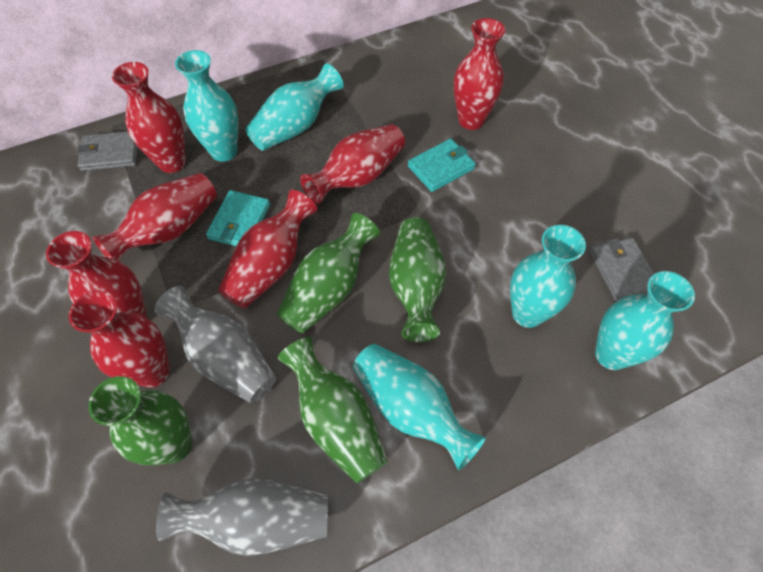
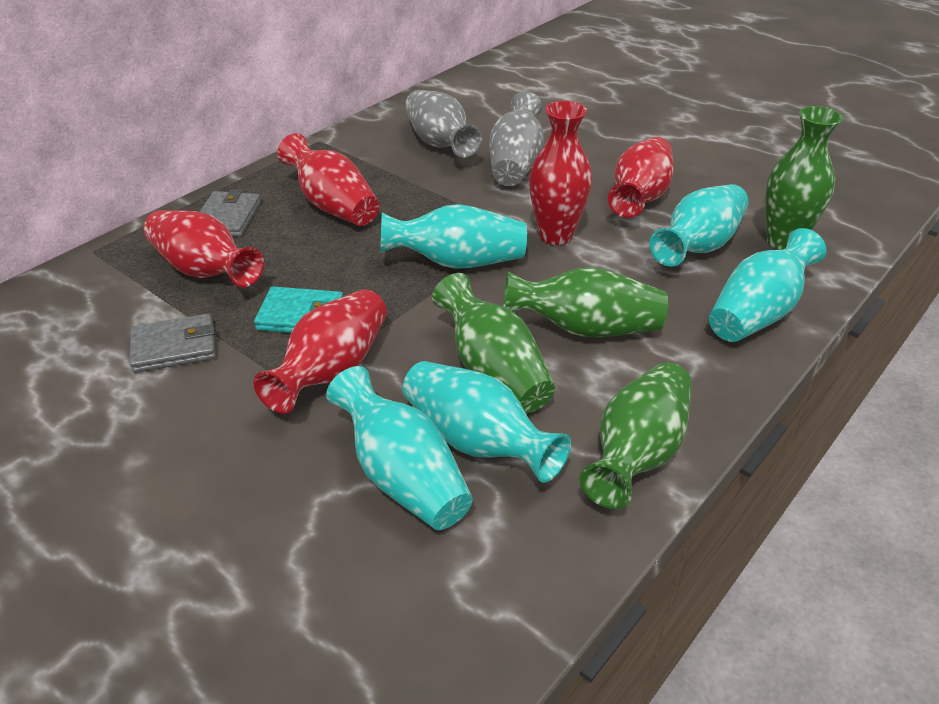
red vase: 7 -> 5
turquoise wallet: 2 -> 1

